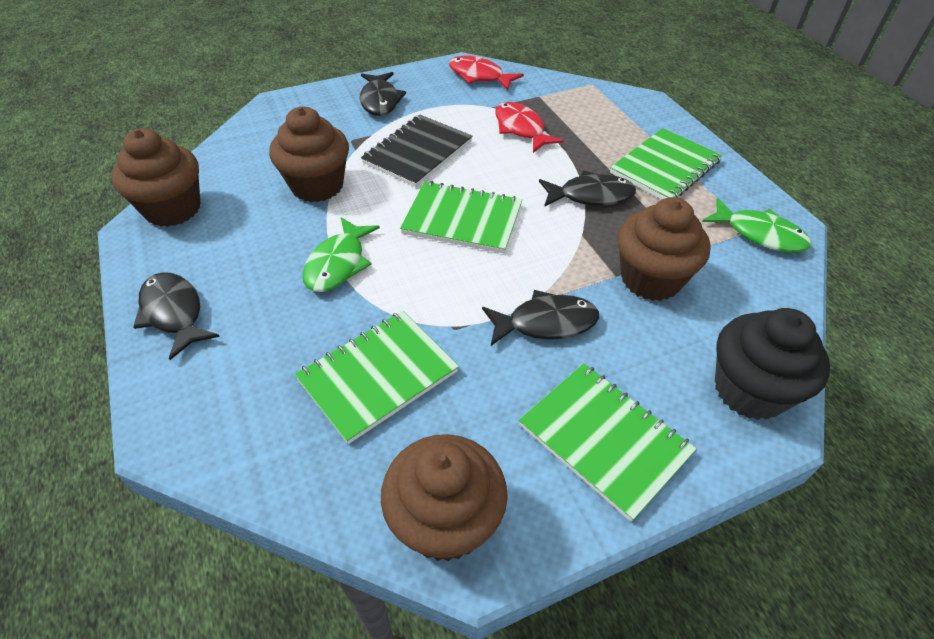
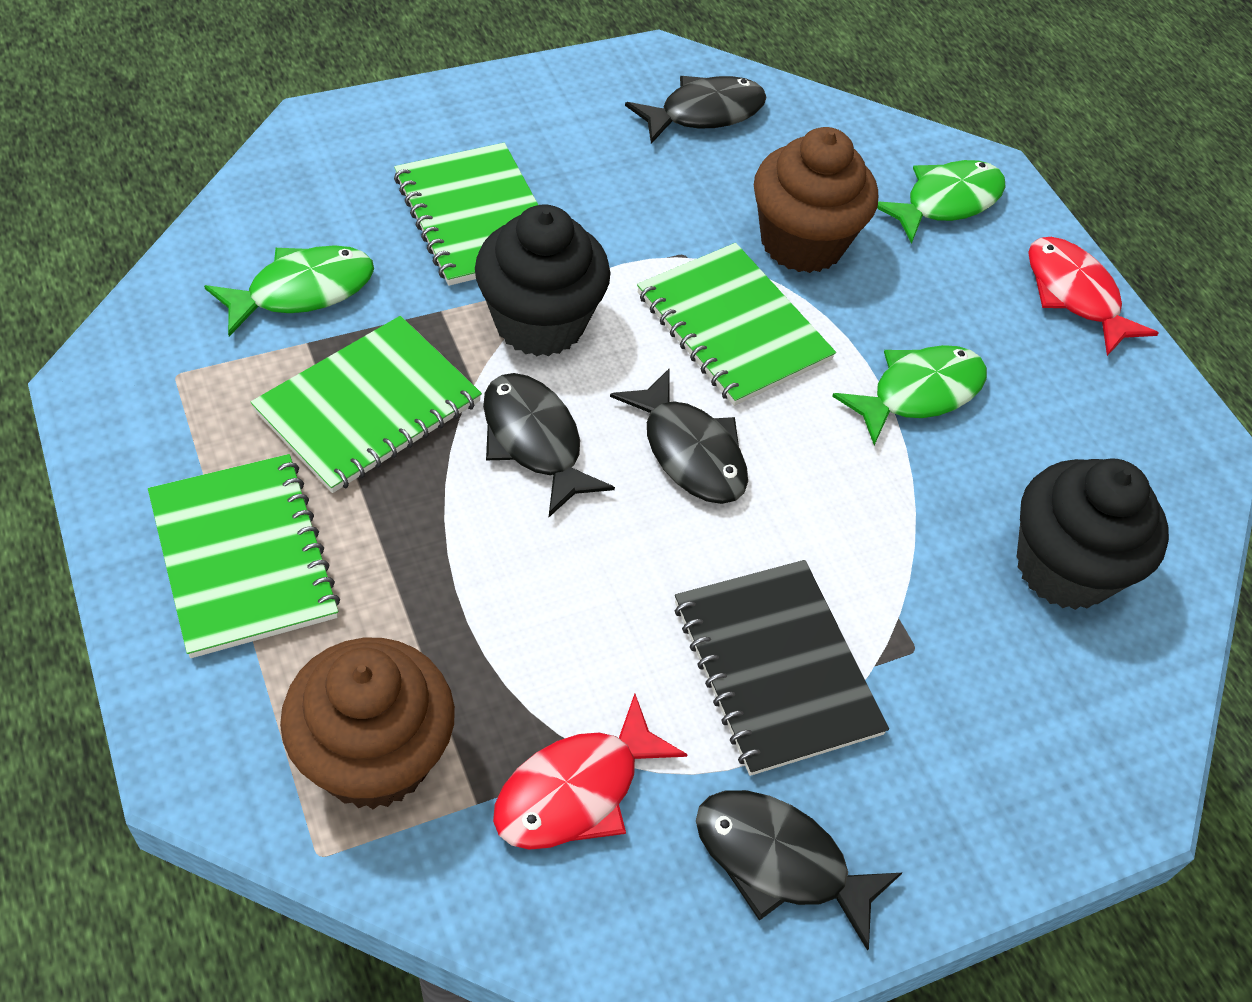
black cupcake: 1 -> 2
brown cupcake: 4 -> 2
green fish: 2 -> 3

